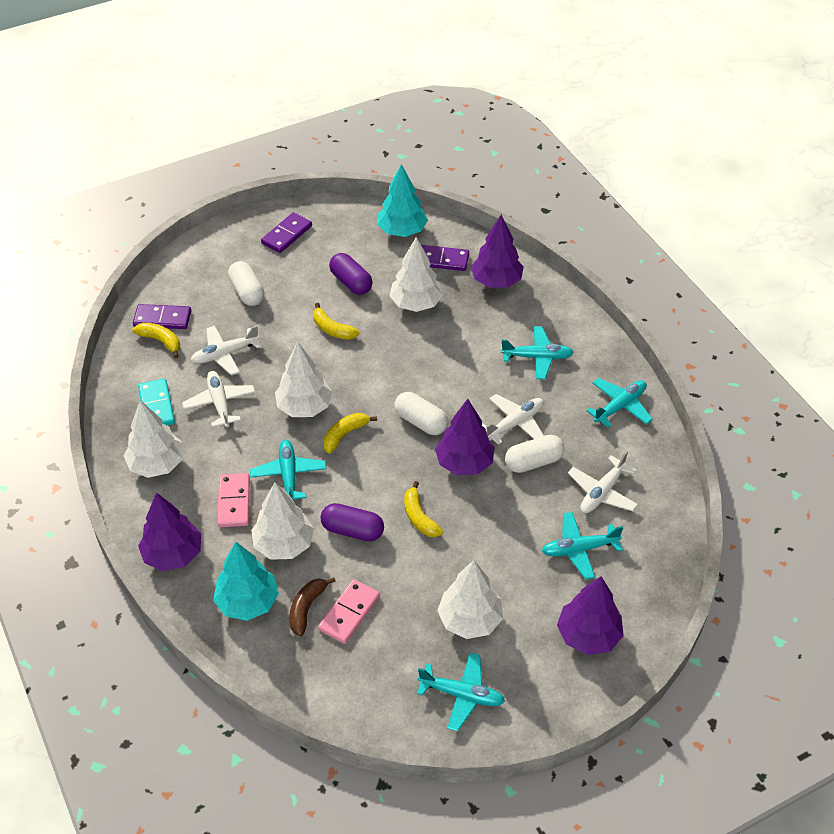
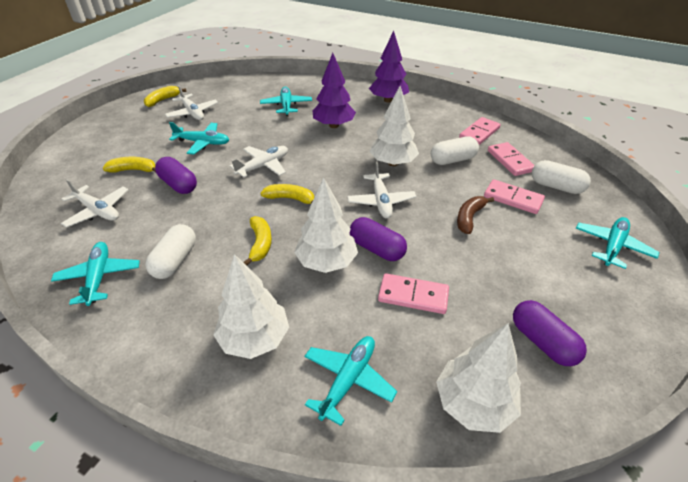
pink domino: 2 -> 4
purple capsule: 2 -> 3
purple domino: 3 -> 0
purple tree: 4 -> 2
turquoise domino: 1 -> 0
turquoise tree: 2 -> 0
white tree: 5 -> 4

